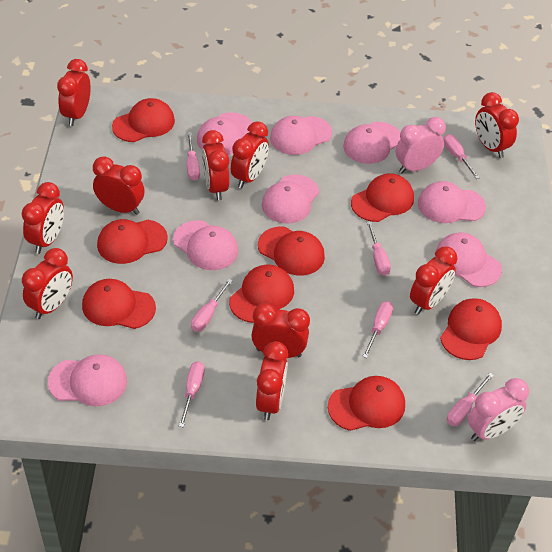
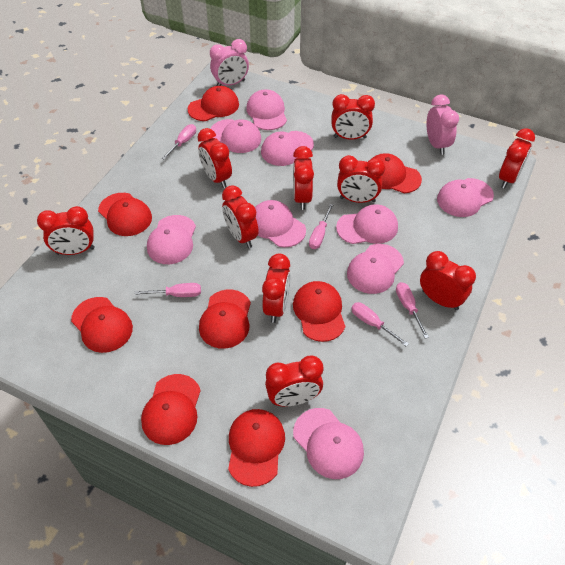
pink cap: 8 -> 9
pink screwdriver: 7 -> 5

